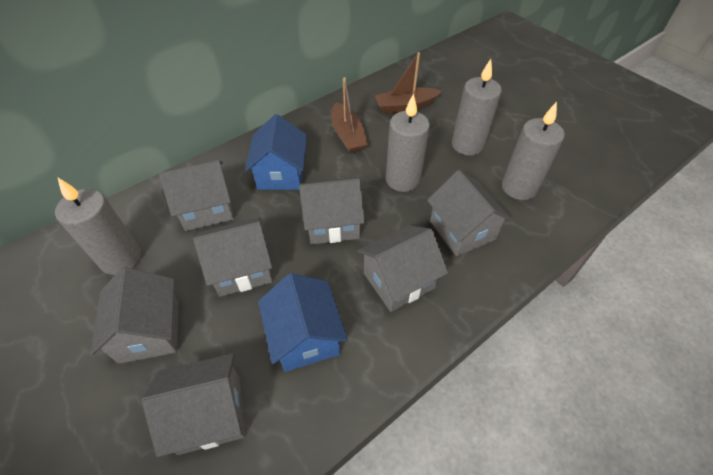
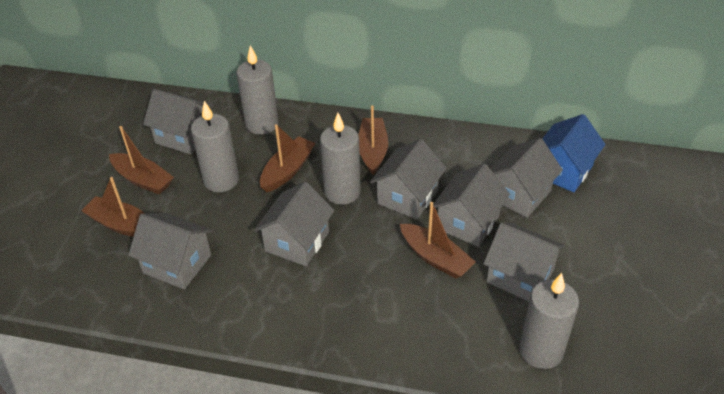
blue house: 2 -> 1
brown boat: 2 -> 5

